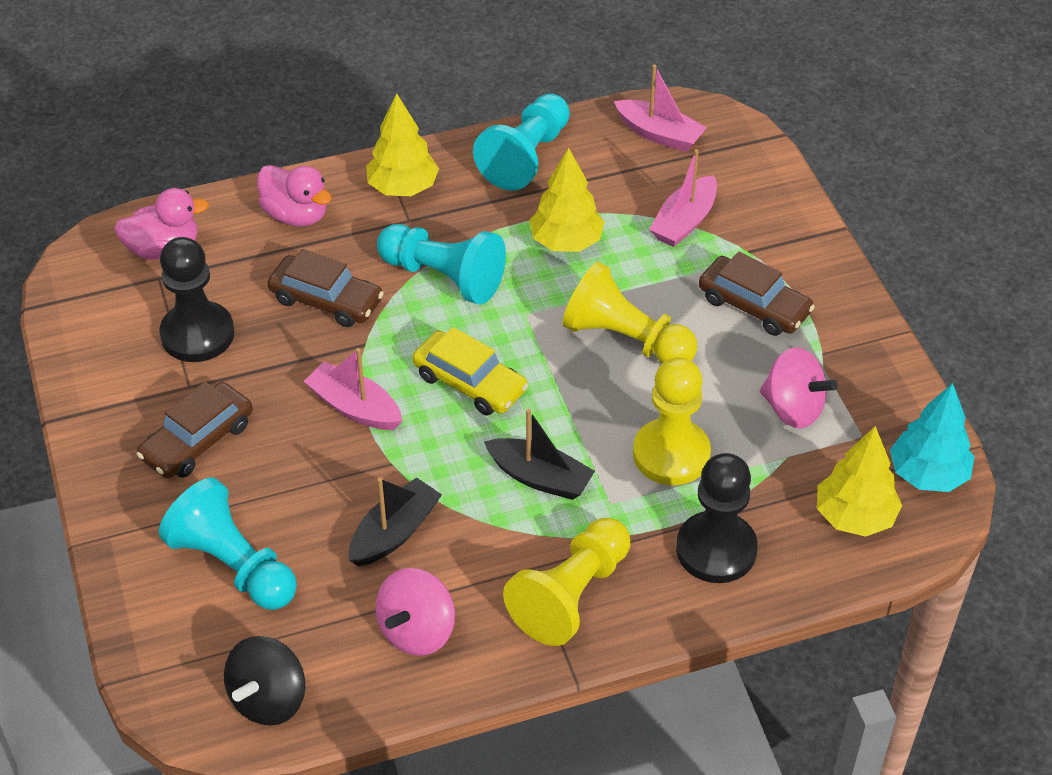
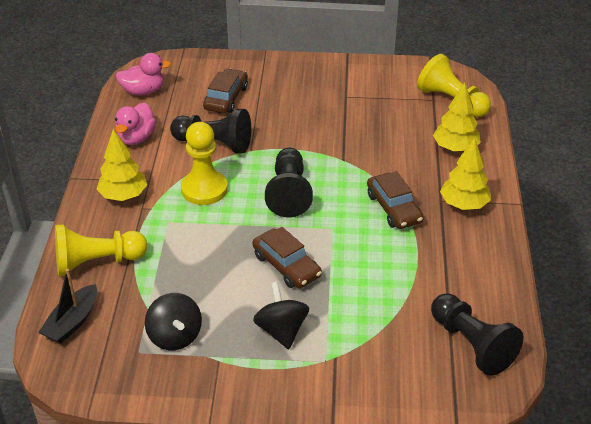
black boat: 2 -> 1
black pawn: 2 -> 3
black spinning top: 1 -> 2
pink boat: 3 -> 0
pink spinning top: 2 -> 0
turquoise pawn: 3 -> 0
turquoise tree: 1 -> 0
yellow car: 1 -> 0

